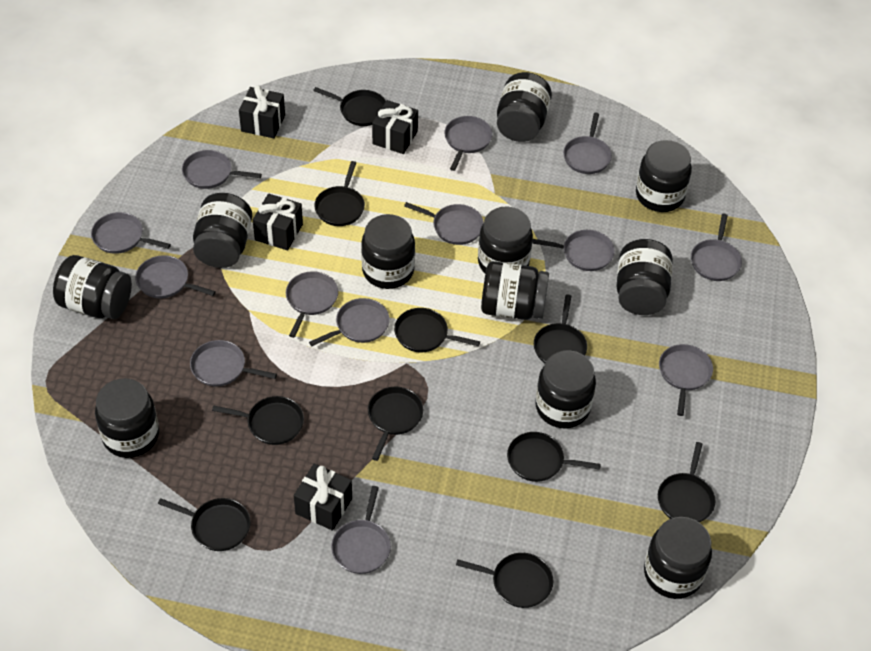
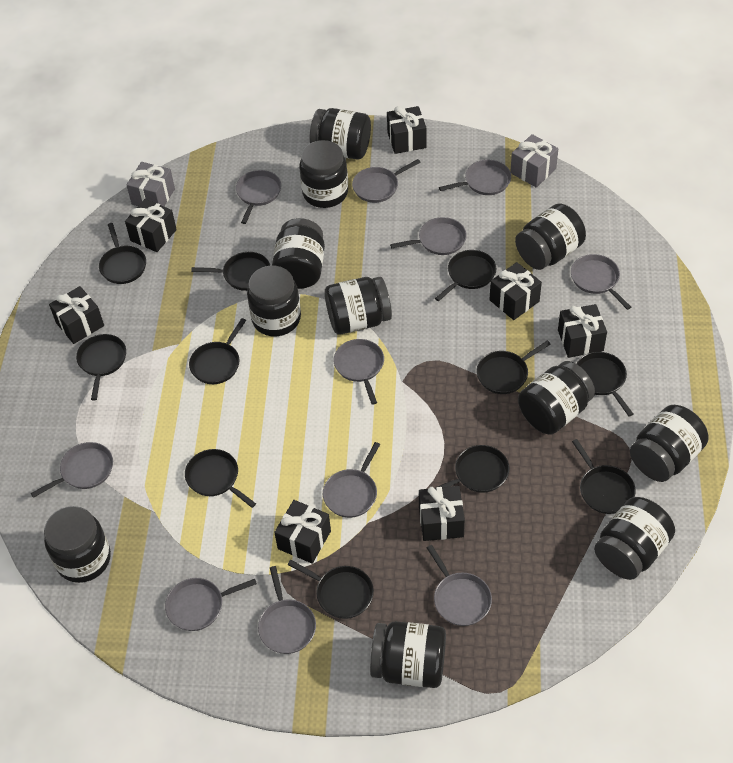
black gift: 4 -> 7
black pan: 10 -> 11
grey gift: 0 -> 2
grey pan: 13 -> 11

